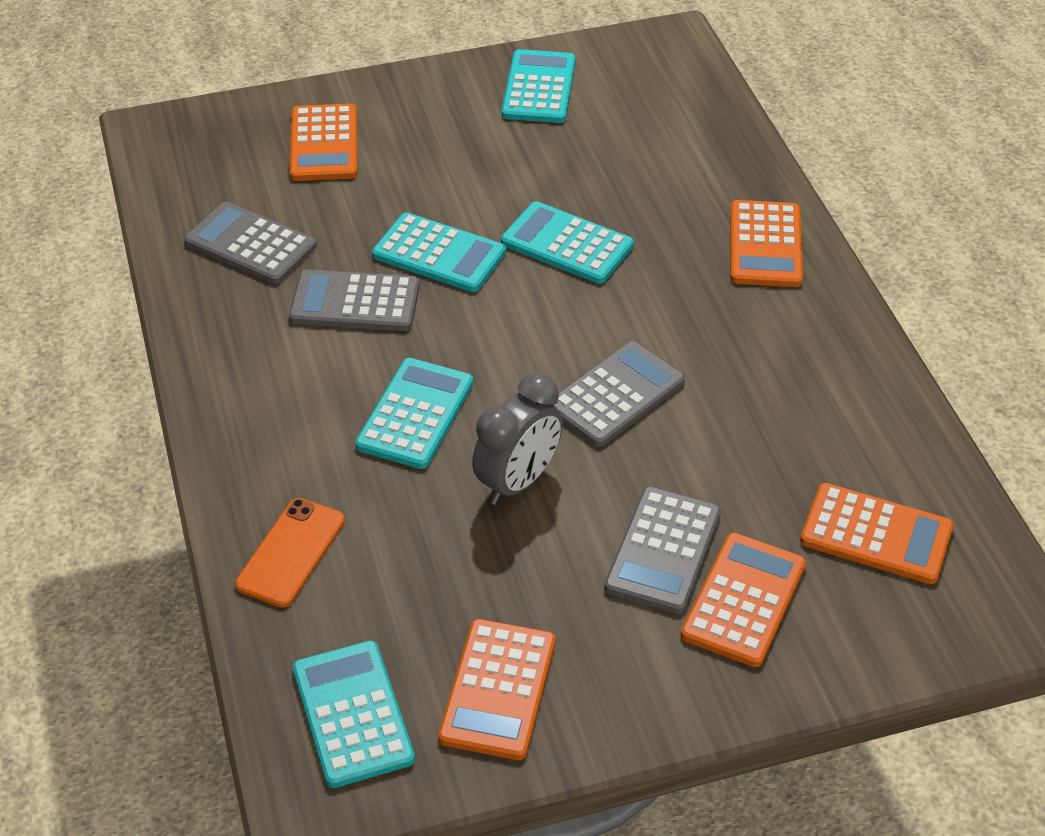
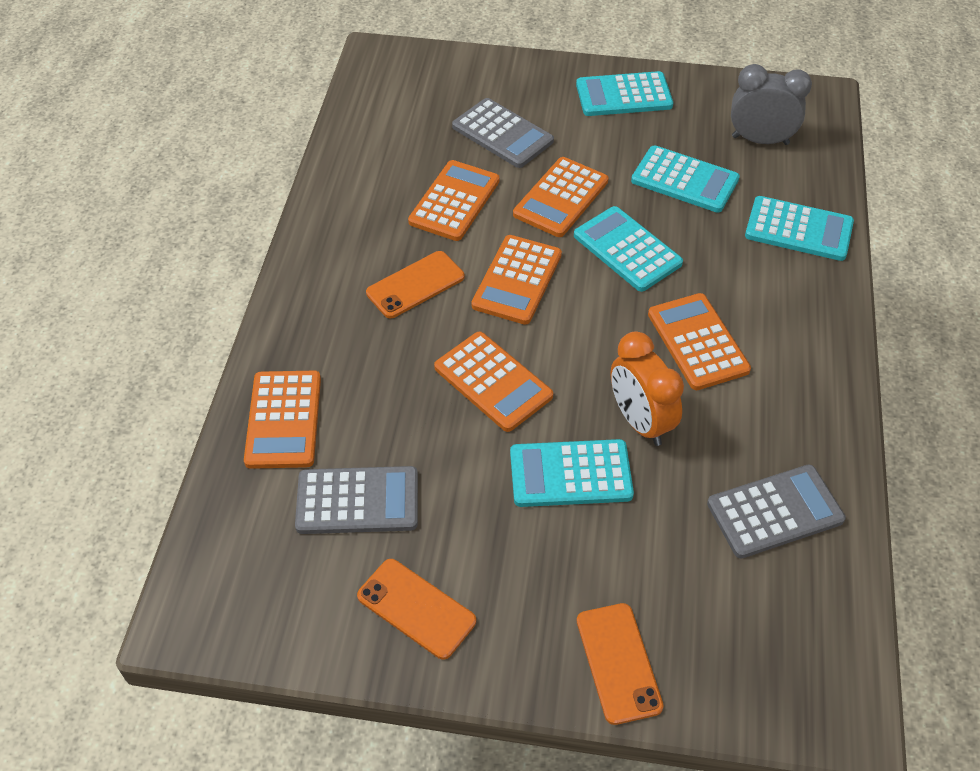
grey calculator: 4 -> 3
orange calculator: 5 -> 6
orange clock: 0 -> 1
orange phone: 1 -> 3

